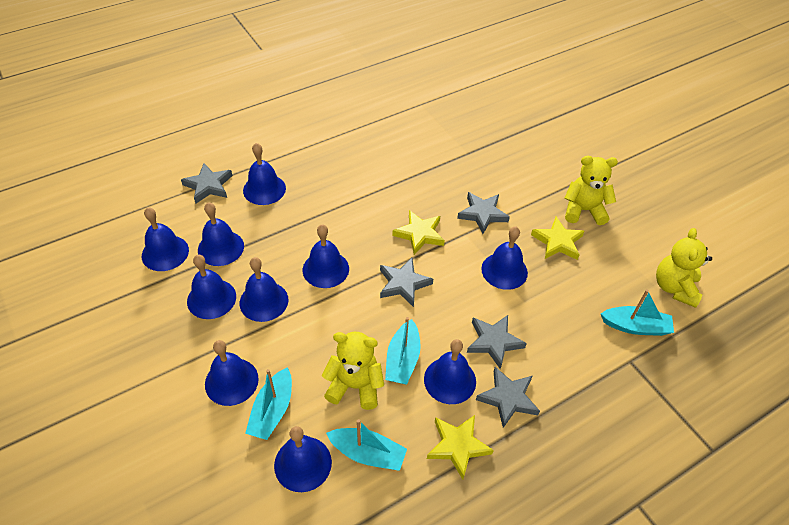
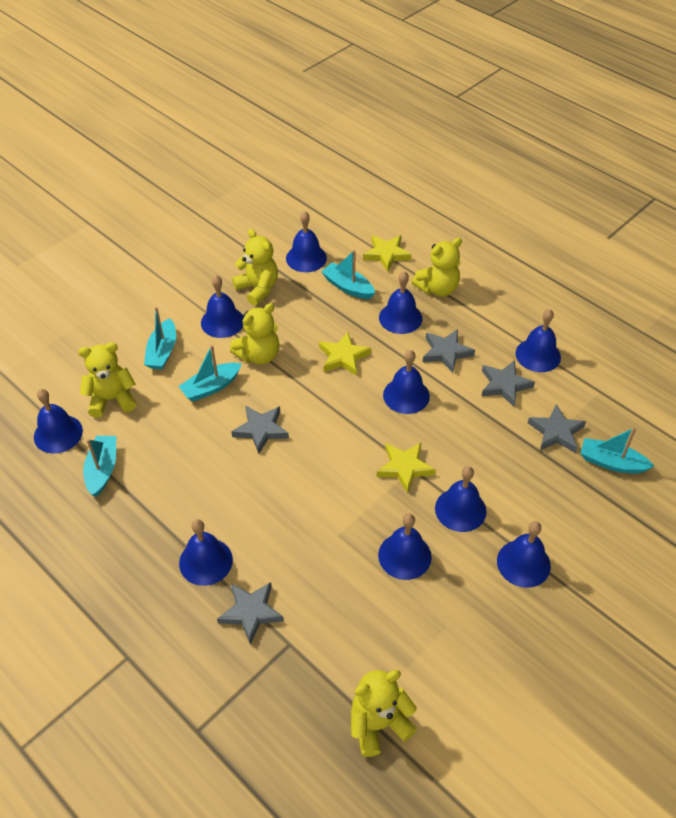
turquoise boat: 4 -> 5
yellow teddy bear: 3 -> 5

